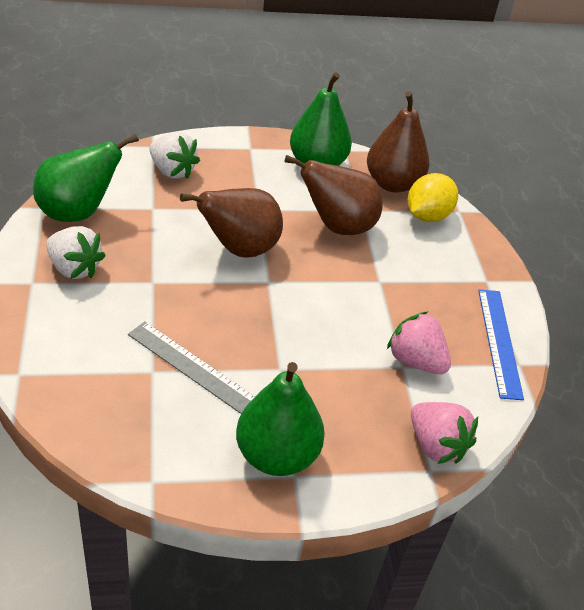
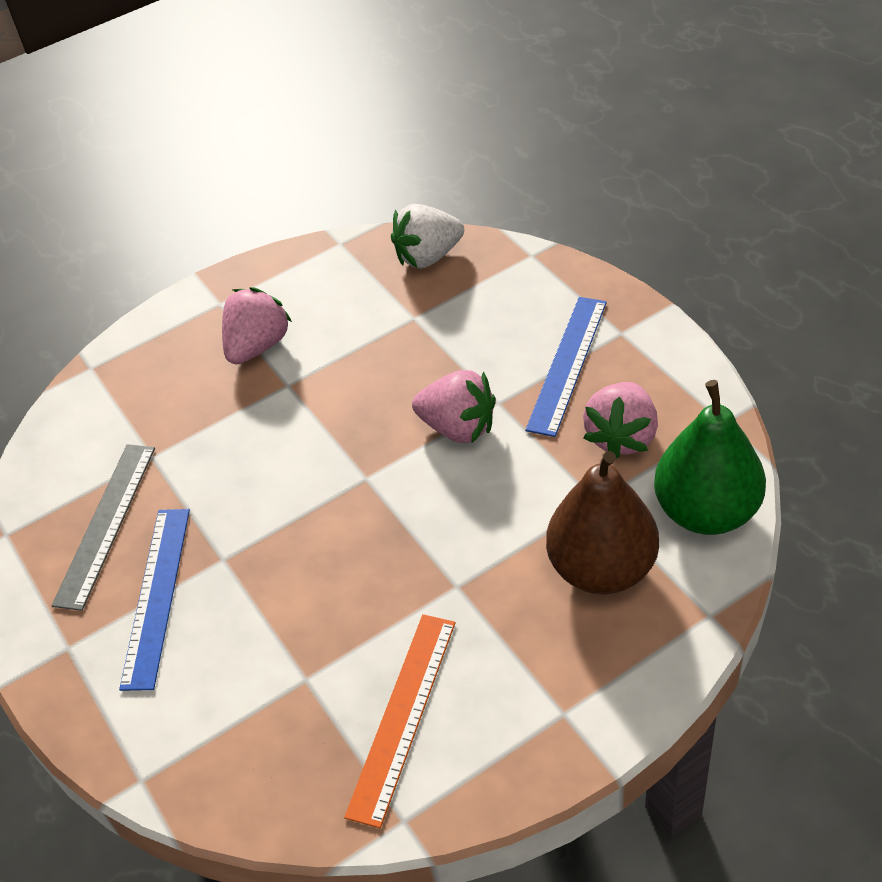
blue ruler: 1 -> 2
brown pear: 3 -> 1
green pear: 3 -> 1
orange ruler: 0 -> 1
pink strawberry: 2 -> 3
white strawberry: 2 -> 1
yellow lemon: 1 -> 0

